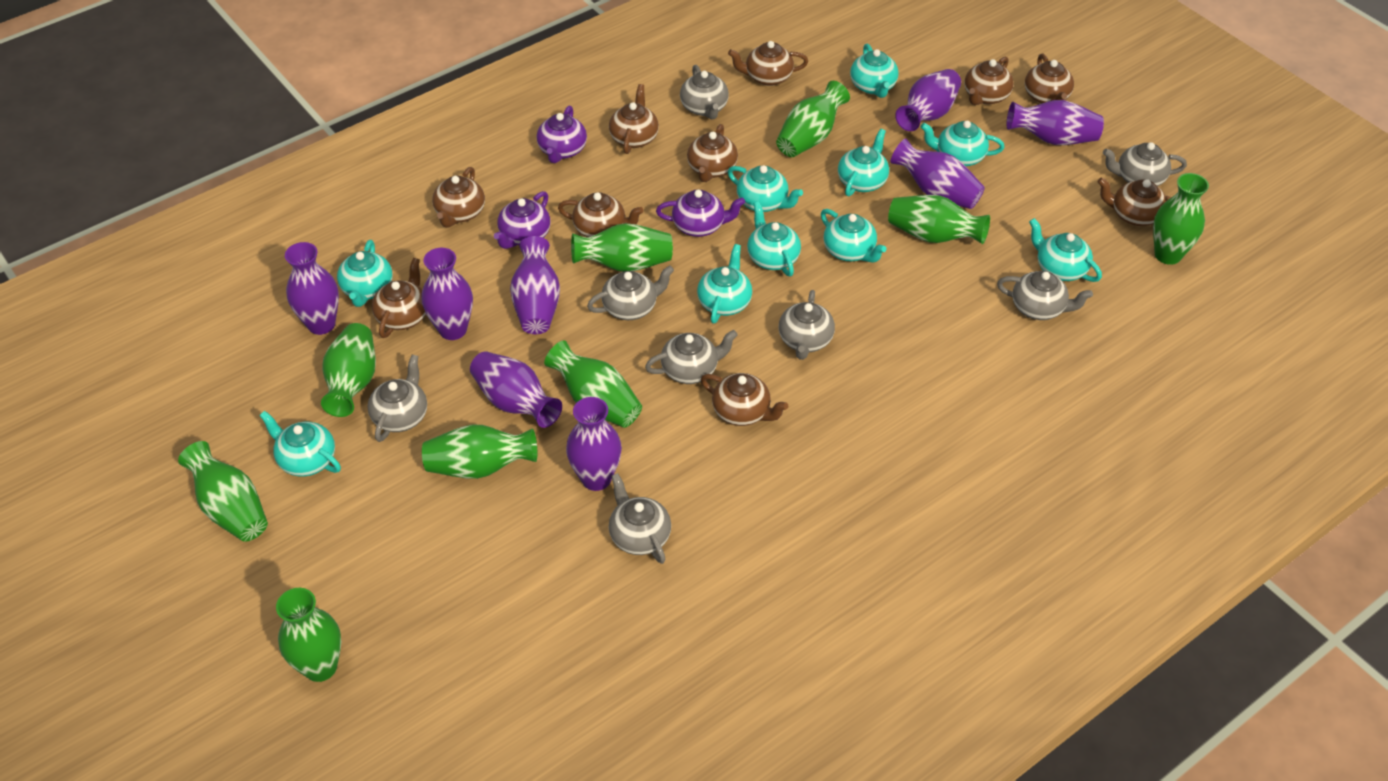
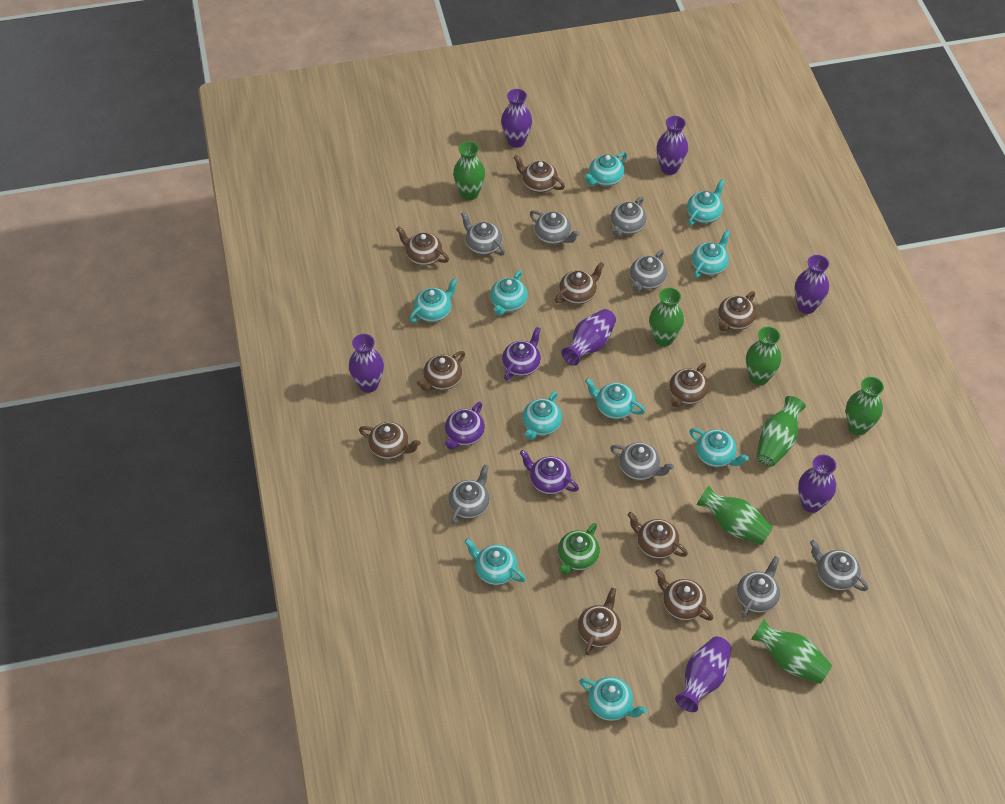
green teapot: 0 -> 1
green vase: 9 -> 7
purple vase: 8 -> 7

